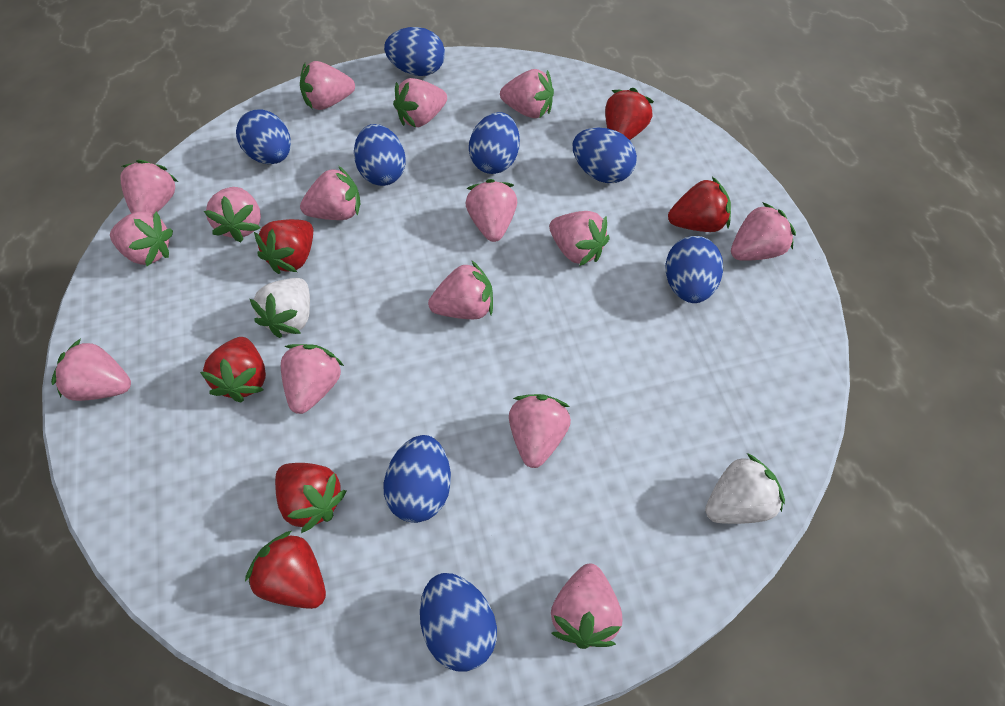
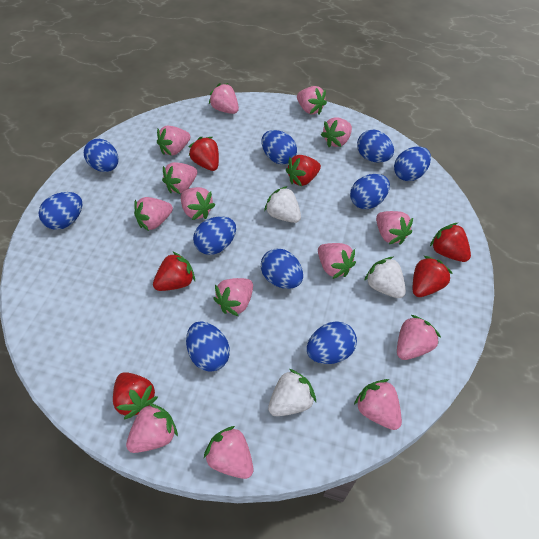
blue egg: 8 -> 10
pink strawberry: 15 -> 14
white strawberry: 2 -> 3

